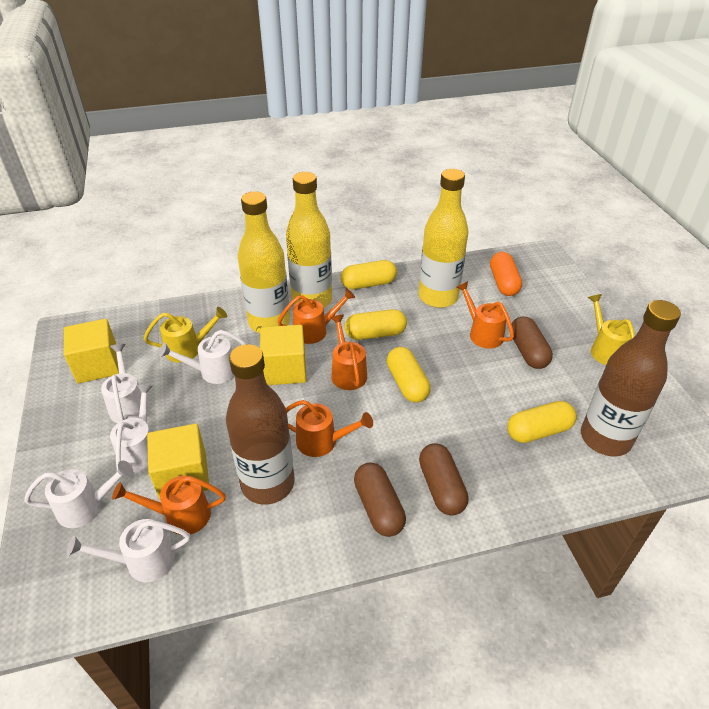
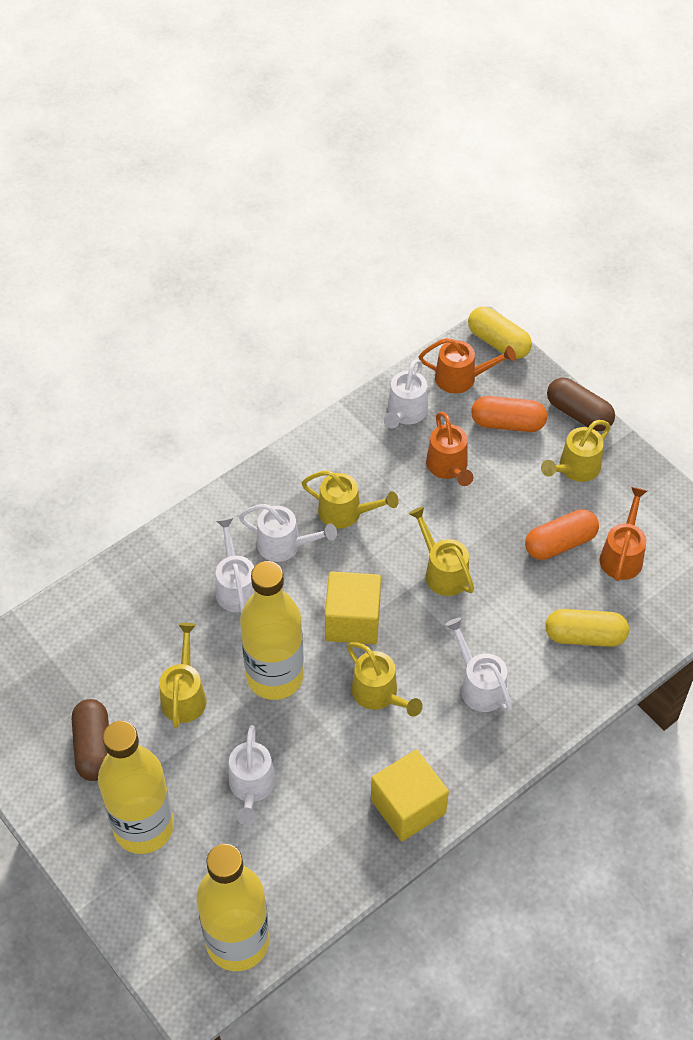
brown bottle: 2 -> 0
brown capsule: 3 -> 2
orange capsule: 1 -> 2
orange watering can: 5 -> 3
yellow capsule: 4 -> 2
yellow cube: 3 -> 2
yellow watering can: 2 -> 5

